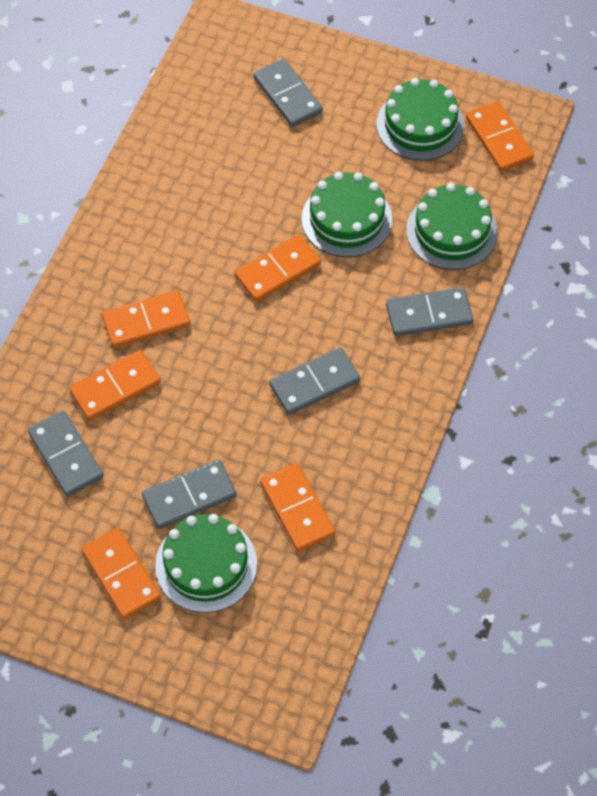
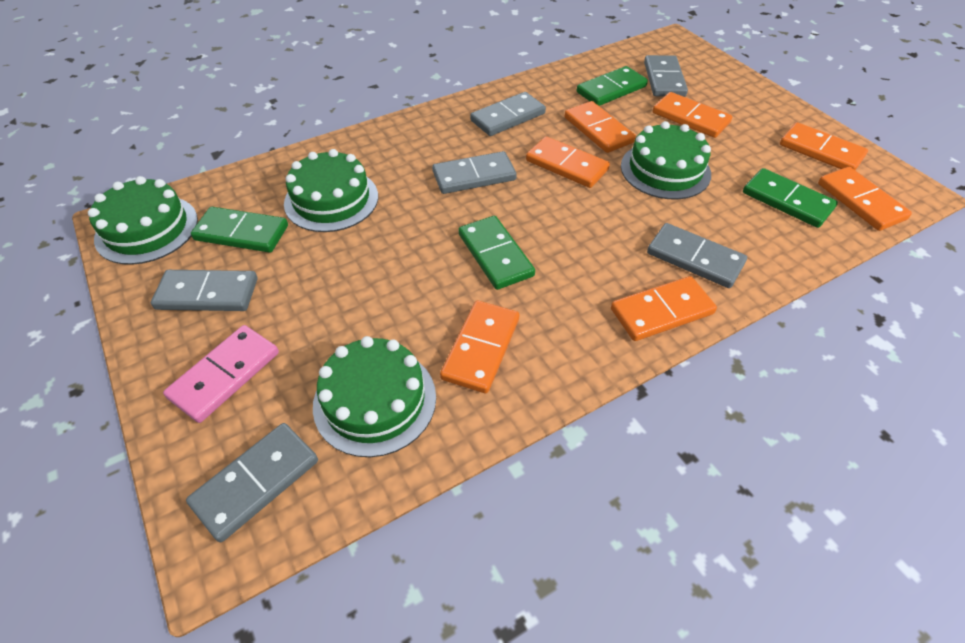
green domino: 0 -> 4
grey domino: 5 -> 6
orange domino: 6 -> 7
pink domino: 0 -> 1

